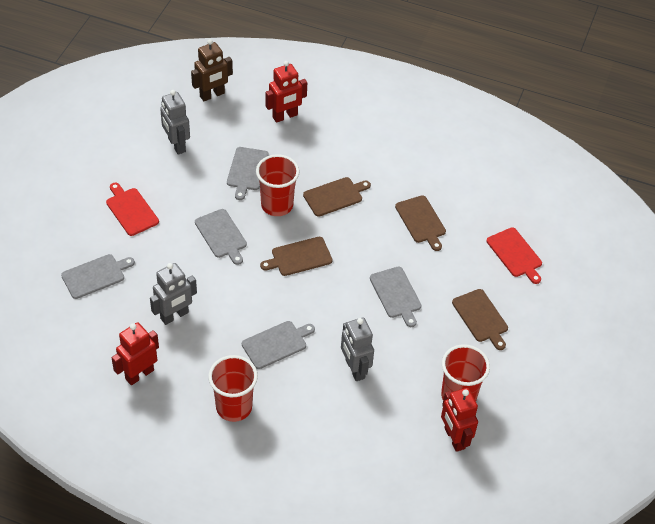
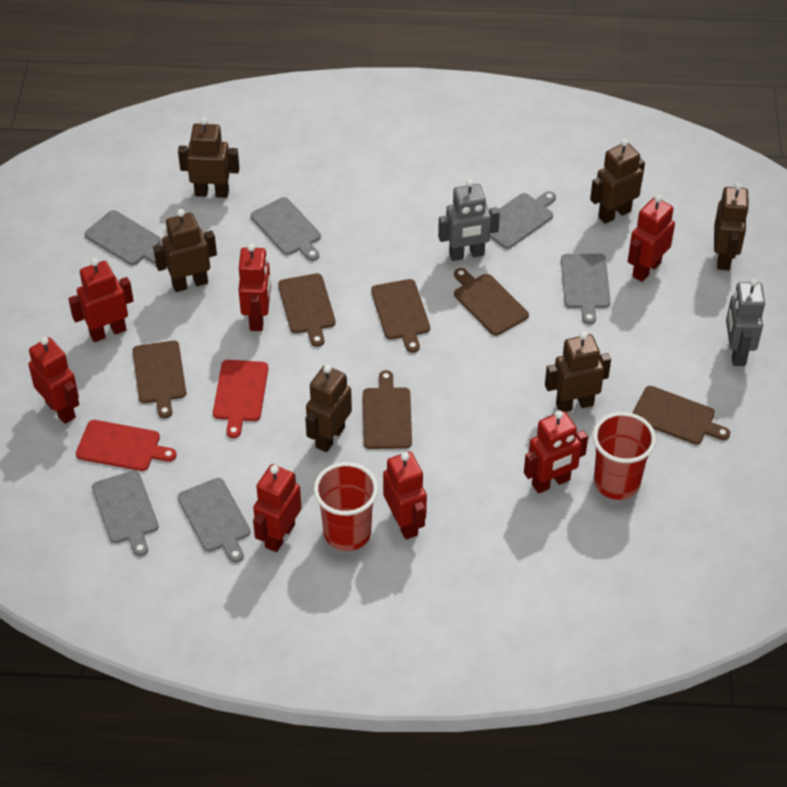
brown cutting board: 4 -> 6
brown robot: 1 -> 6
grey cutting board: 5 -> 6
grey robot: 3 -> 2
red cup: 3 -> 2
red robot: 3 -> 7

